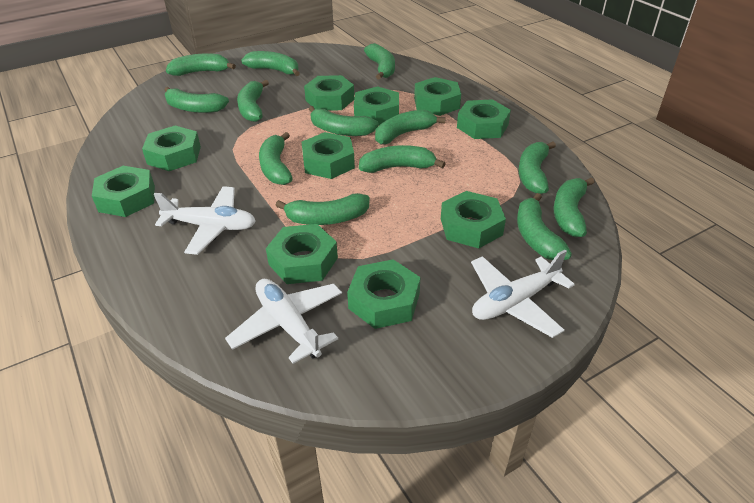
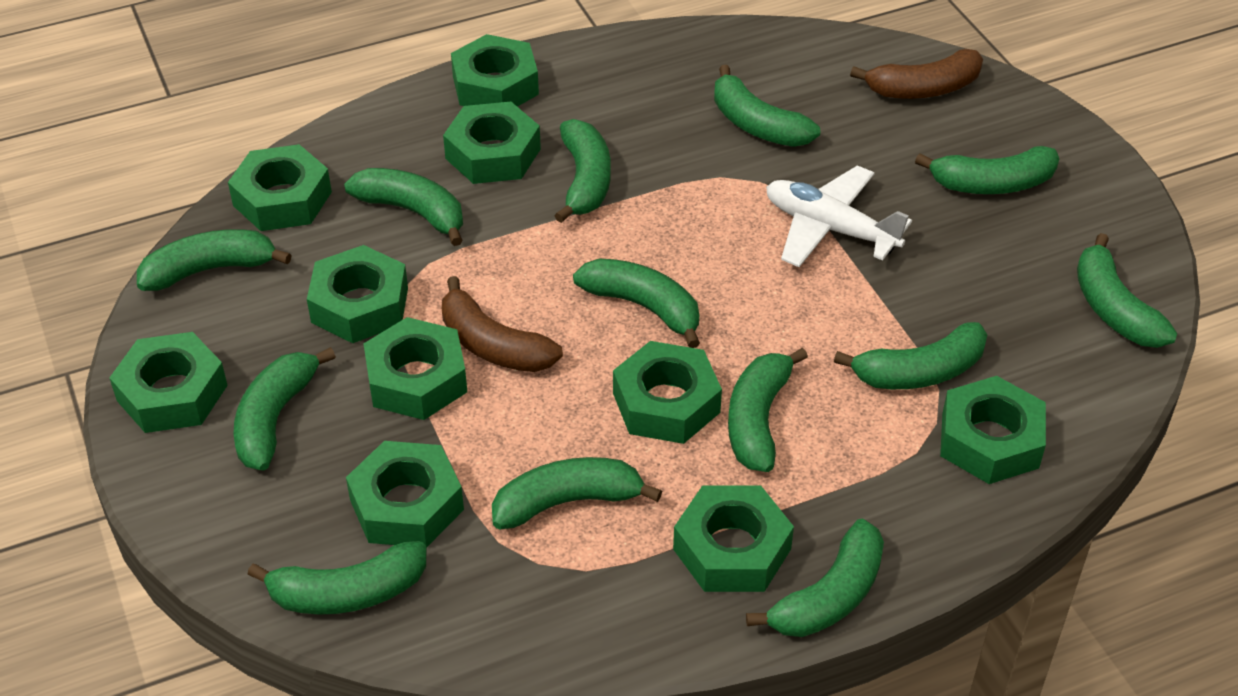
brown banana: 0 -> 2
white plane: 3 -> 1

